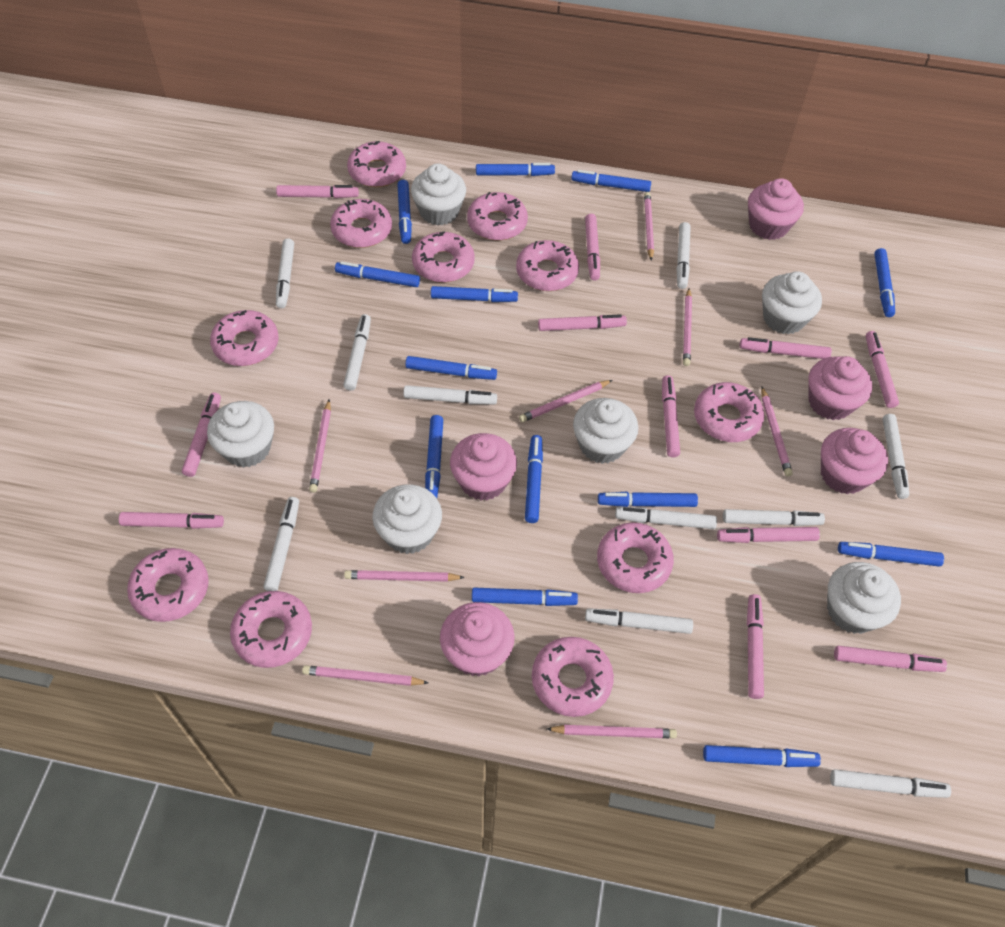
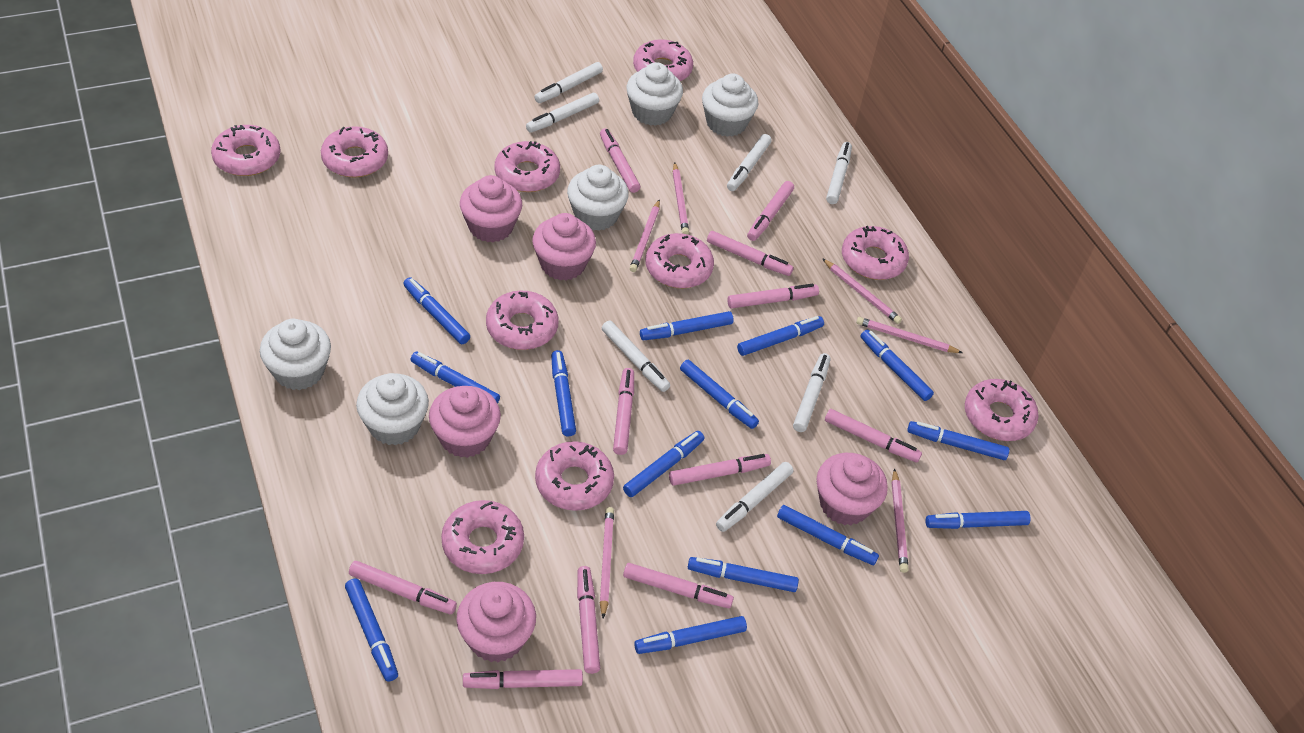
blue marker: 13 -> 14
pink donut: 11 -> 10
pink pencil: 8 -> 6
white cupcake: 6 -> 5
white marker: 10 -> 7

